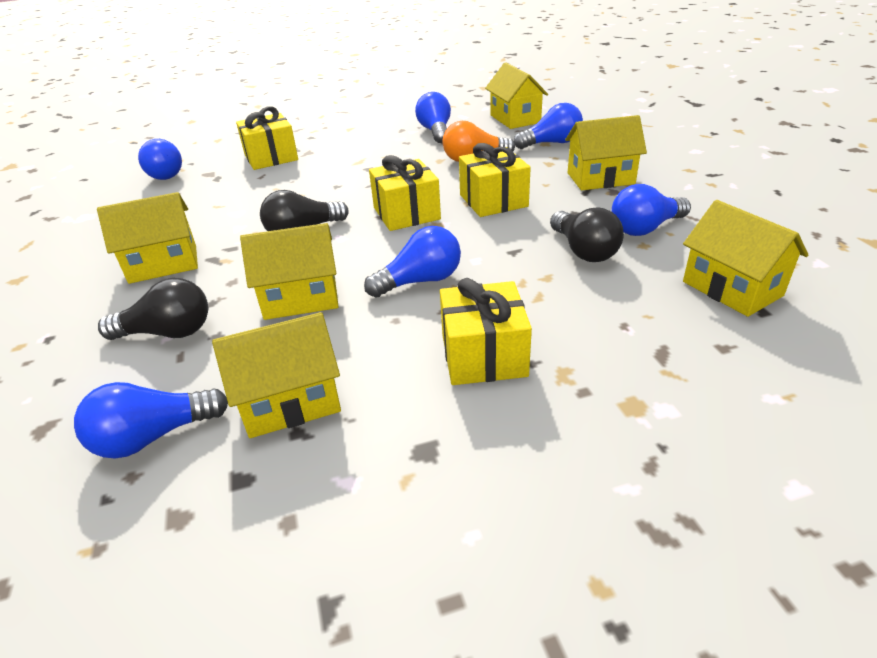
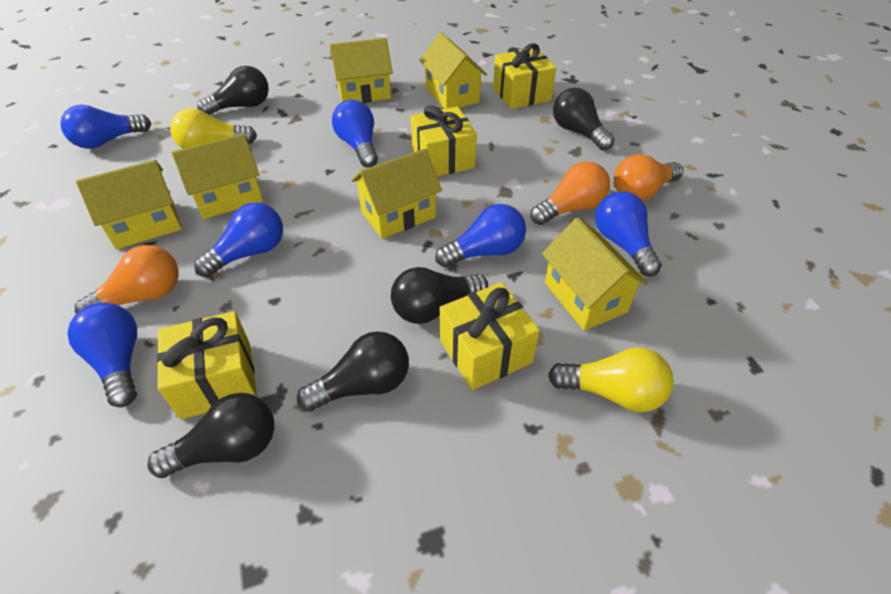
black light bulb: 3 -> 5
orange light bulb: 1 -> 3
yellow light bulb: 0 -> 2

